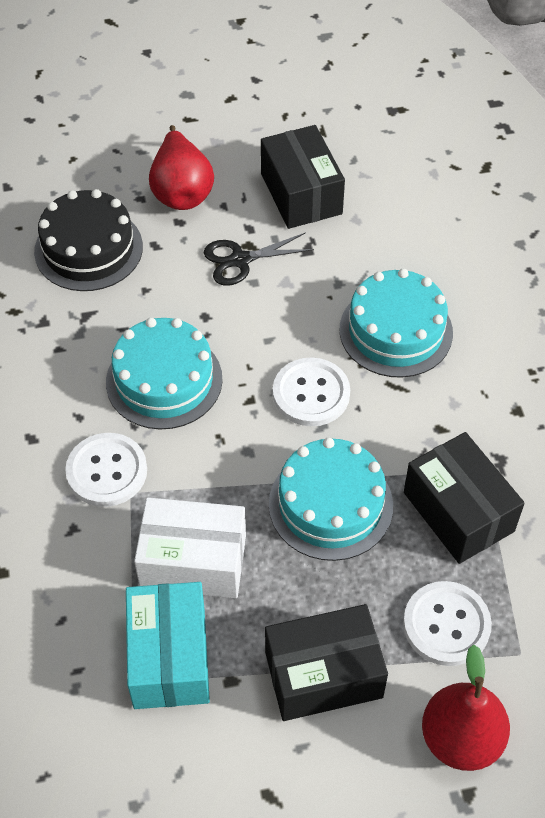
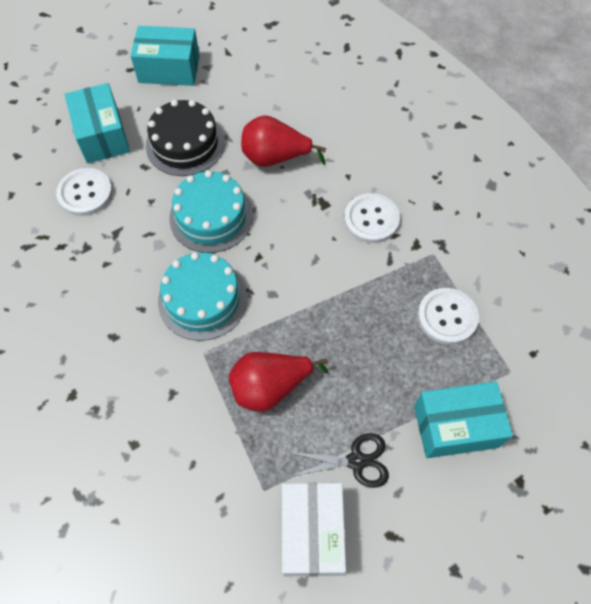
black box: 3 -> 0
turquoise box: 1 -> 3
turquoise cake: 3 -> 2

